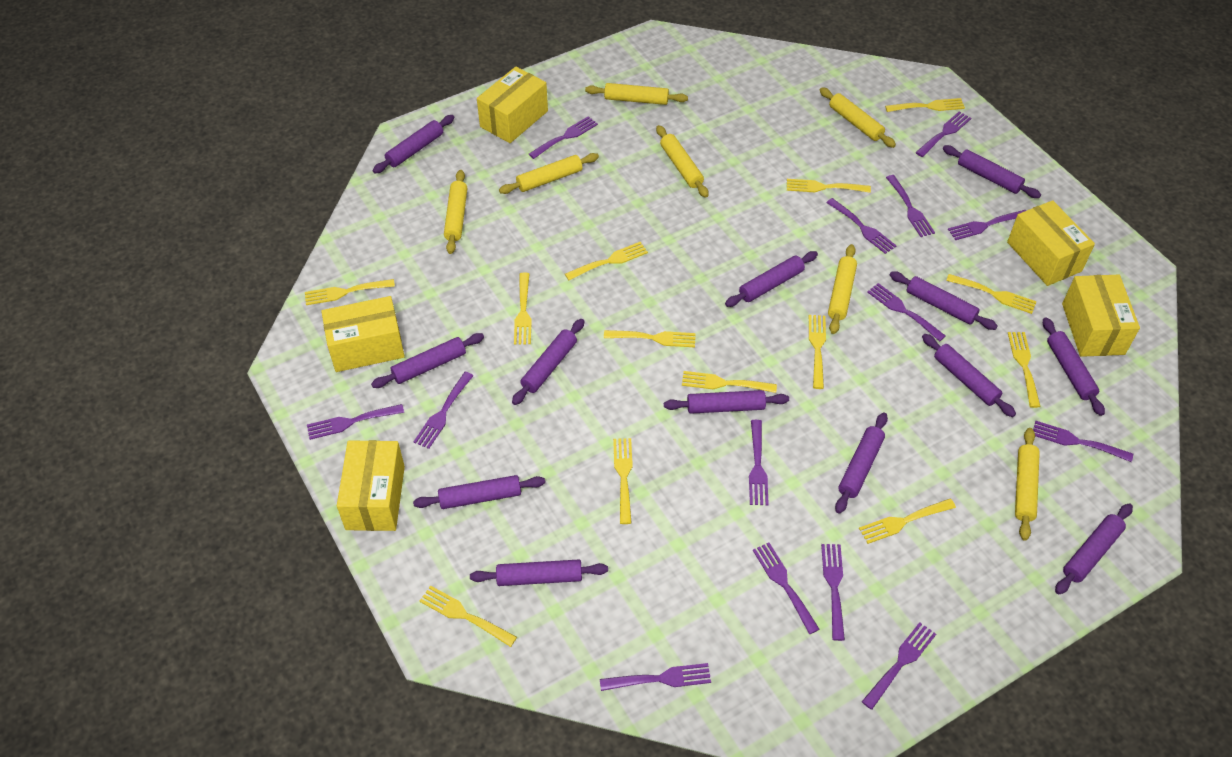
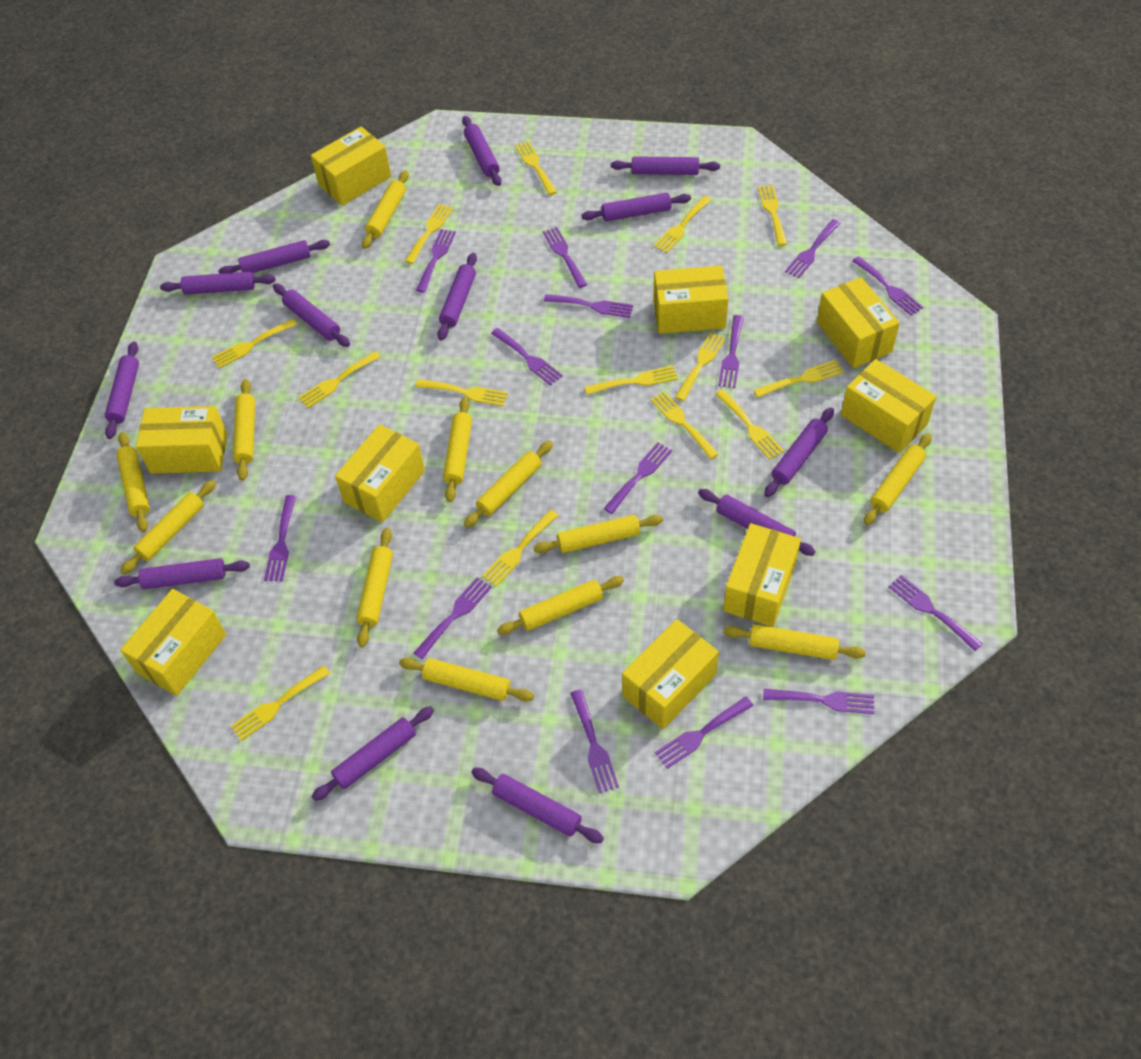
yellow box: 5 -> 9
yellow fork: 13 -> 14
yellow rolling pin: 7 -> 12

